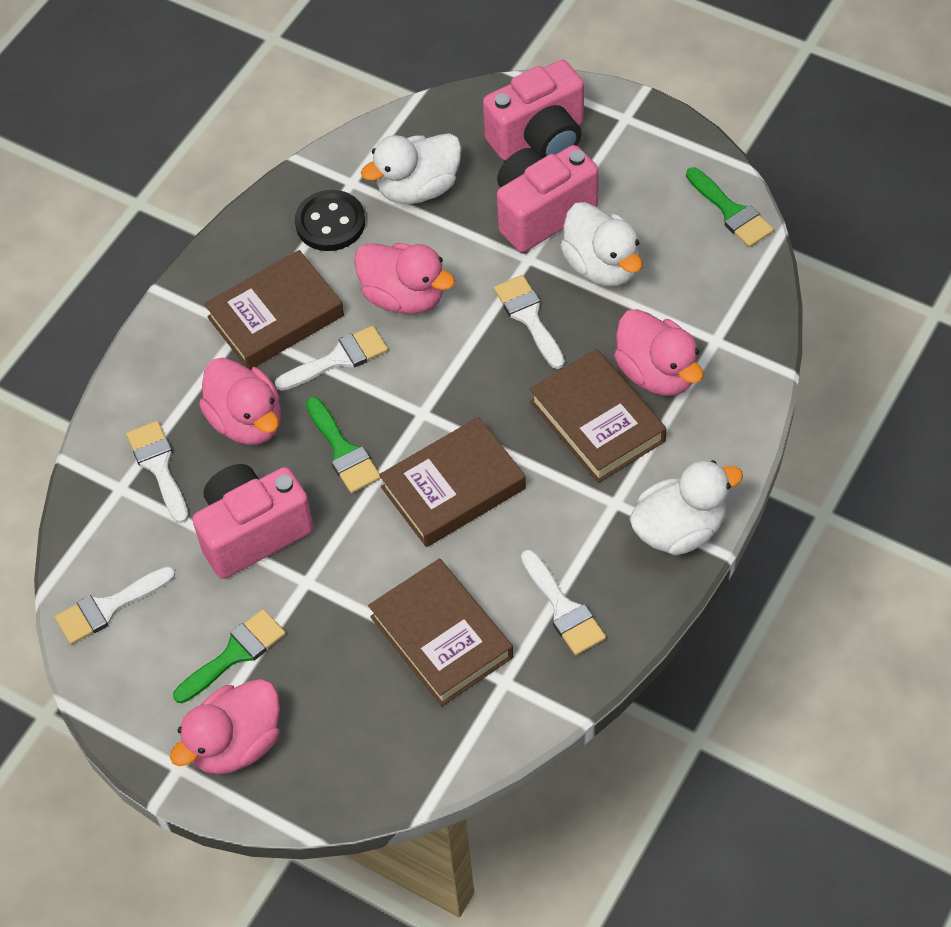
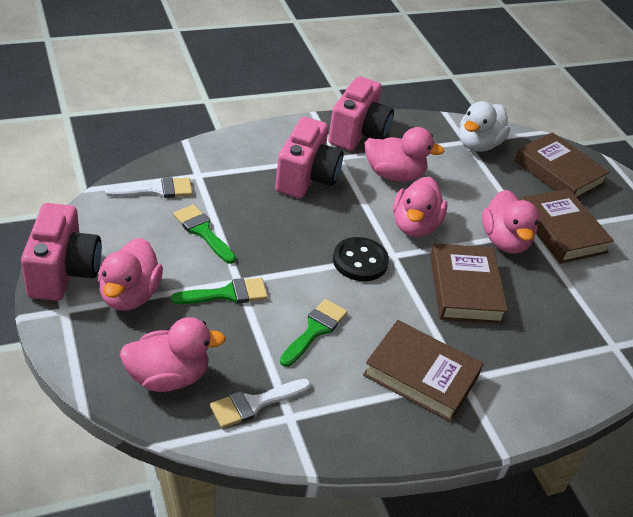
pink duck: 4 -> 5
white brush: 5 -> 2
white duck: 3 -> 1

